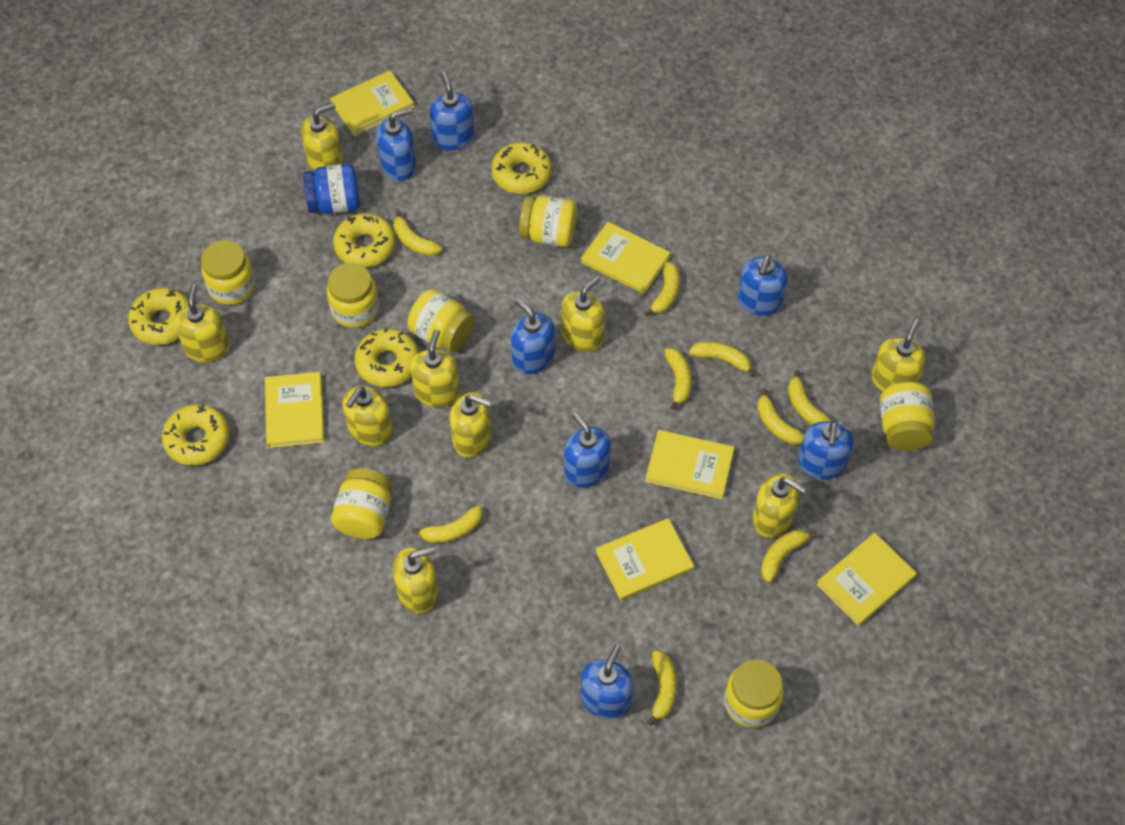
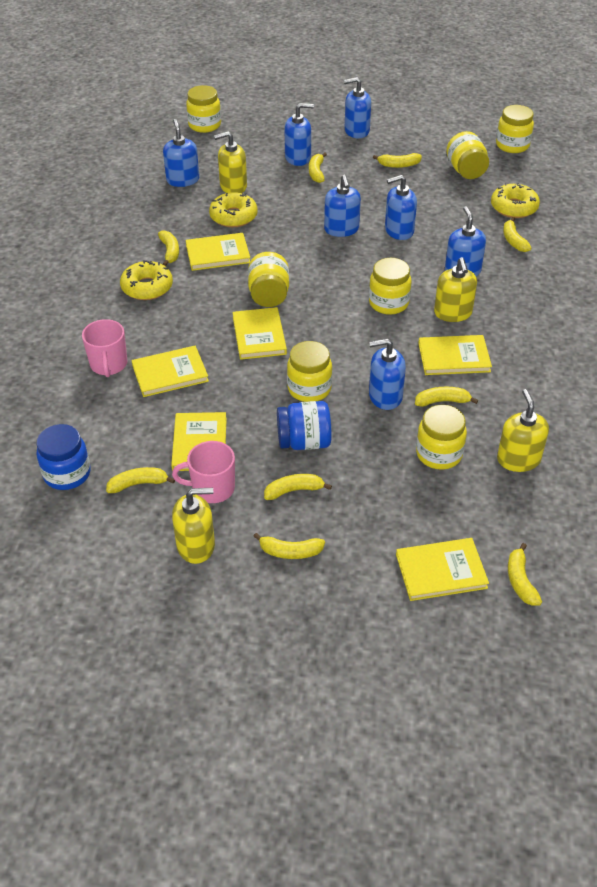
blue jar: 1 -> 2
pink mug: 0 -> 2
yellow donut: 5 -> 3
yellow soap dispenser: 9 -> 4

